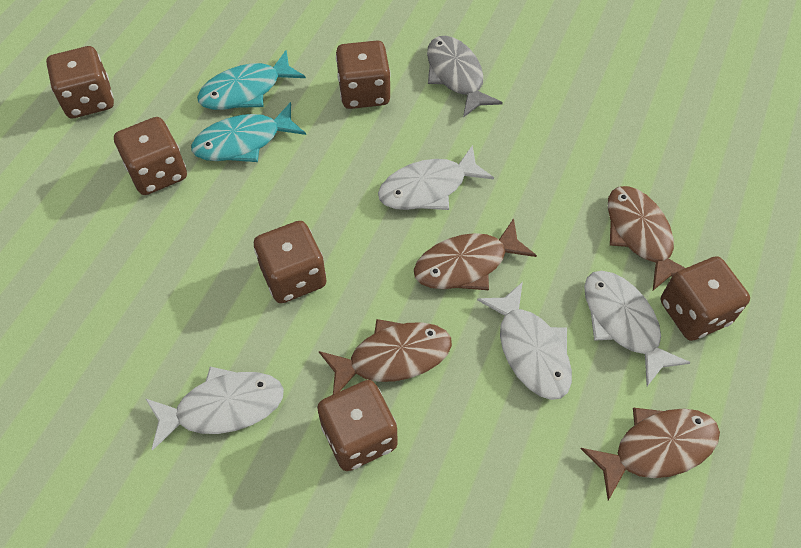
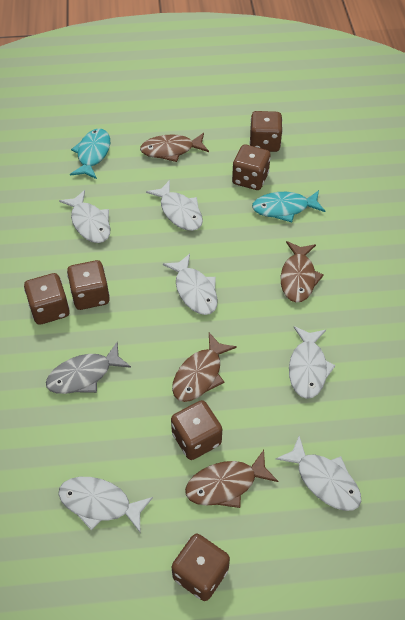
white fish: 4 -> 6

